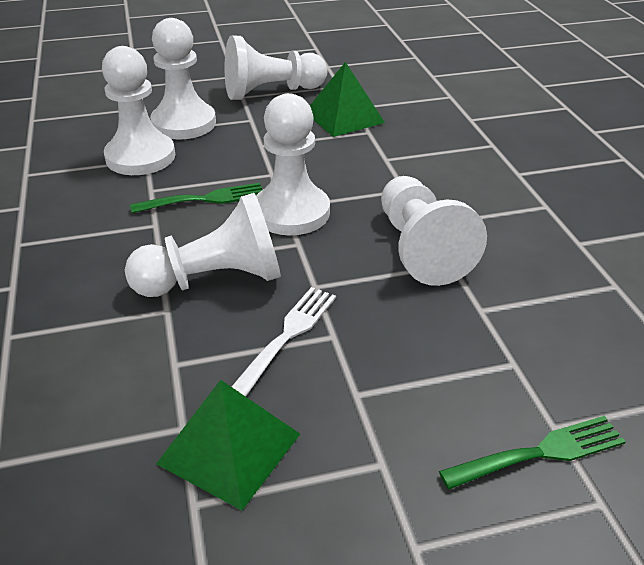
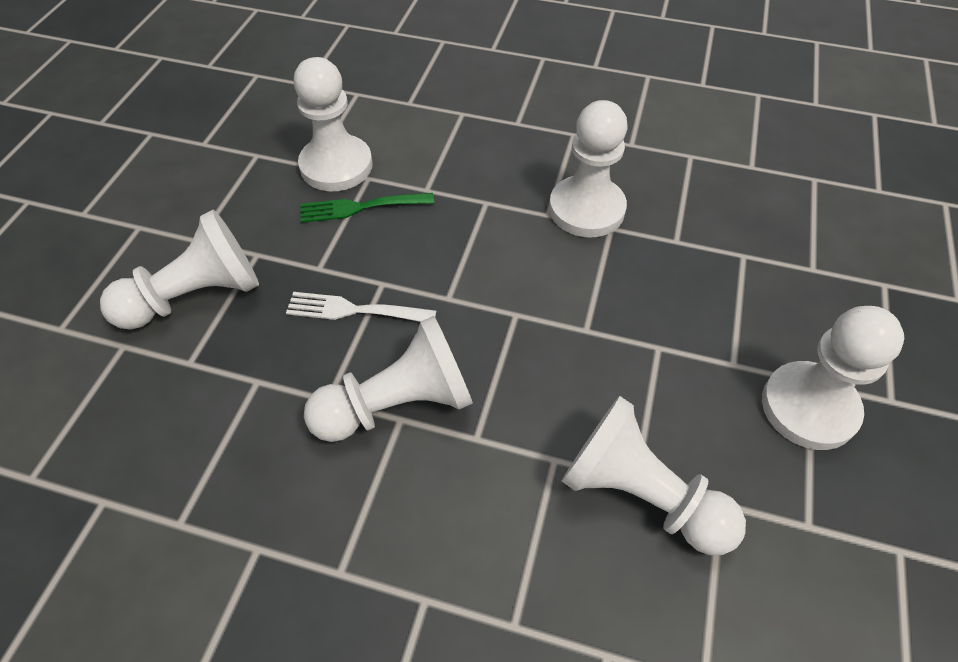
green fork: 2 -> 1
green pyramid: 2 -> 0

